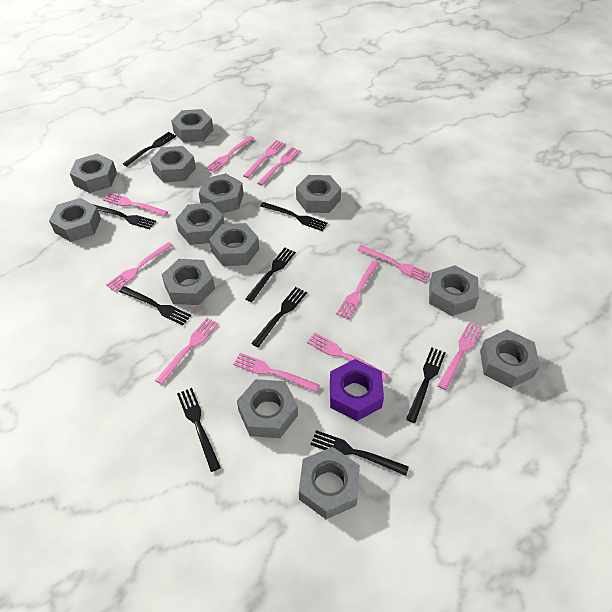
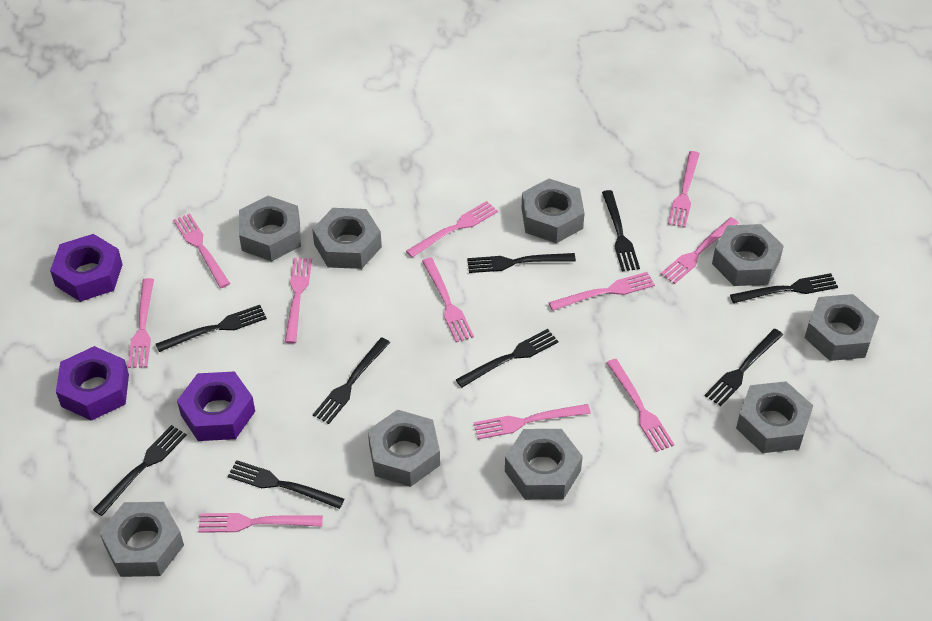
grey nut: 13 -> 9
purple nut: 1 -> 3

